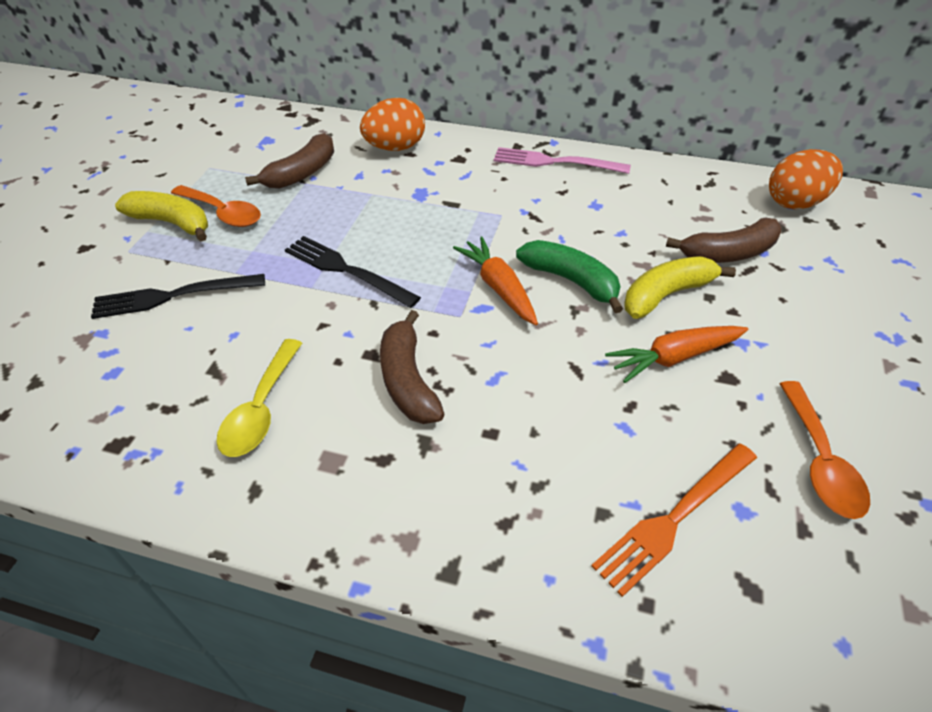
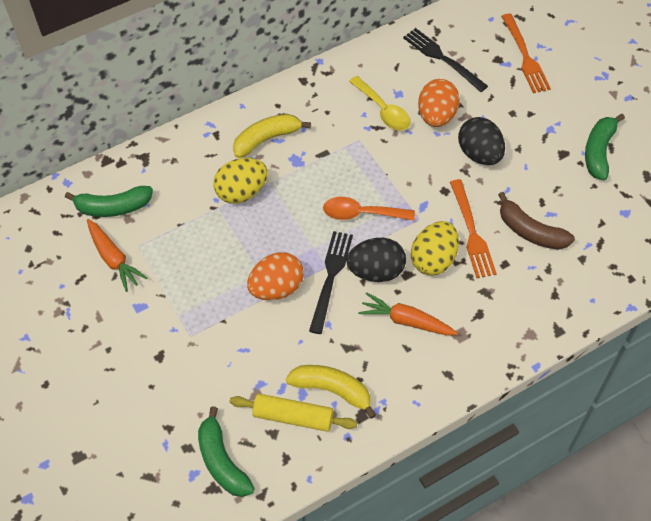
black egg: 0 -> 2
brown banana: 3 -> 1
green banana: 1 -> 3
orange fork: 1 -> 2
orange spoon: 2 -> 1
pink fork: 1 -> 0
yellow egg: 0 -> 2
yellow rolling pin: 0 -> 1

